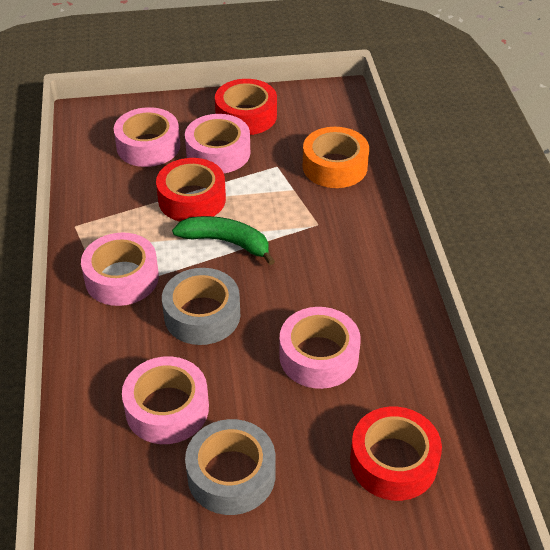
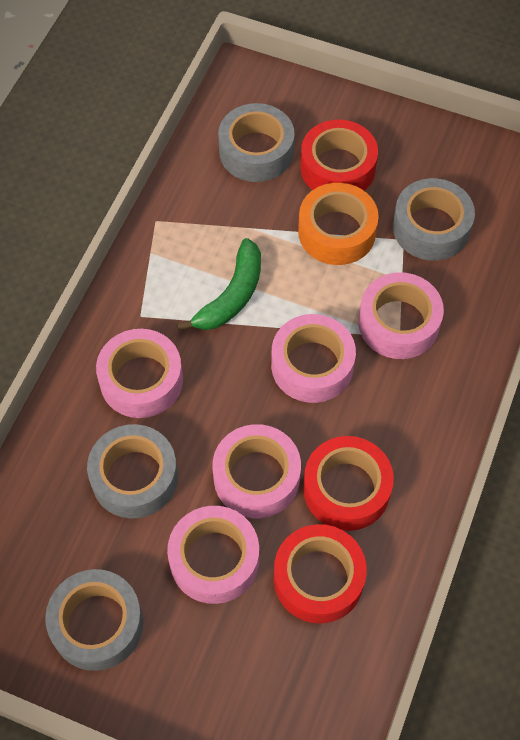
grey tape: 2 -> 4

